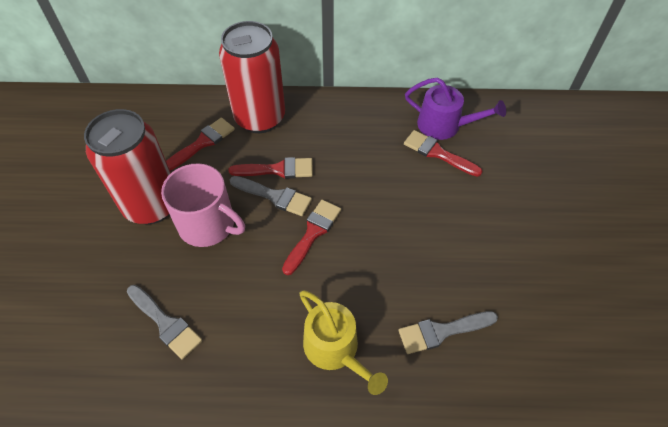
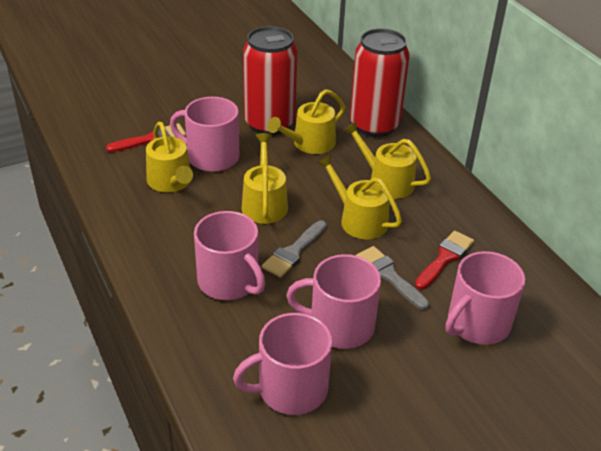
grey brush: 3 -> 2
pink mug: 1 -> 5
purple watering can: 1 -> 0
red brush: 4 -> 2
yellow watering can: 1 -> 5

